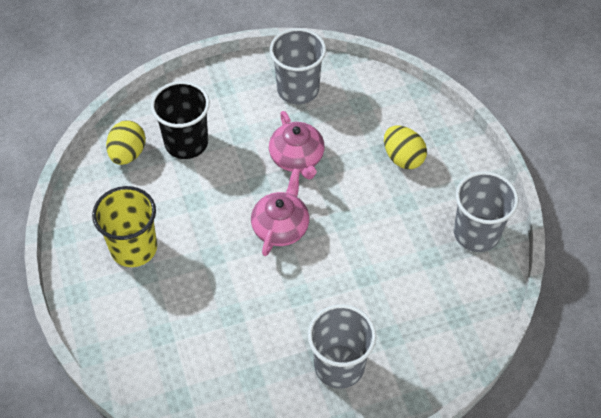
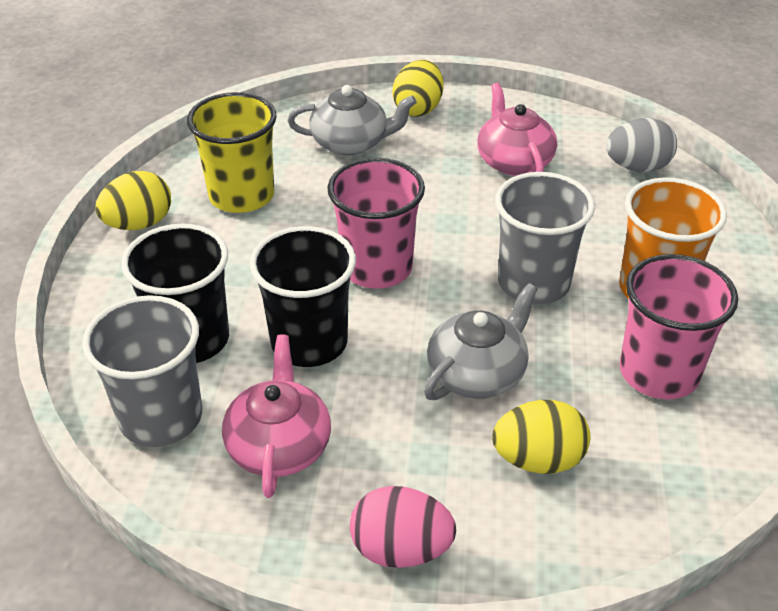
black cup: 1 -> 2
grey cup: 3 -> 2
grey egg: 0 -> 1
grey teapot: 0 -> 2
orange cup: 0 -> 1
pink cup: 0 -> 2
pink egg: 0 -> 1
yellow egg: 2 -> 3

